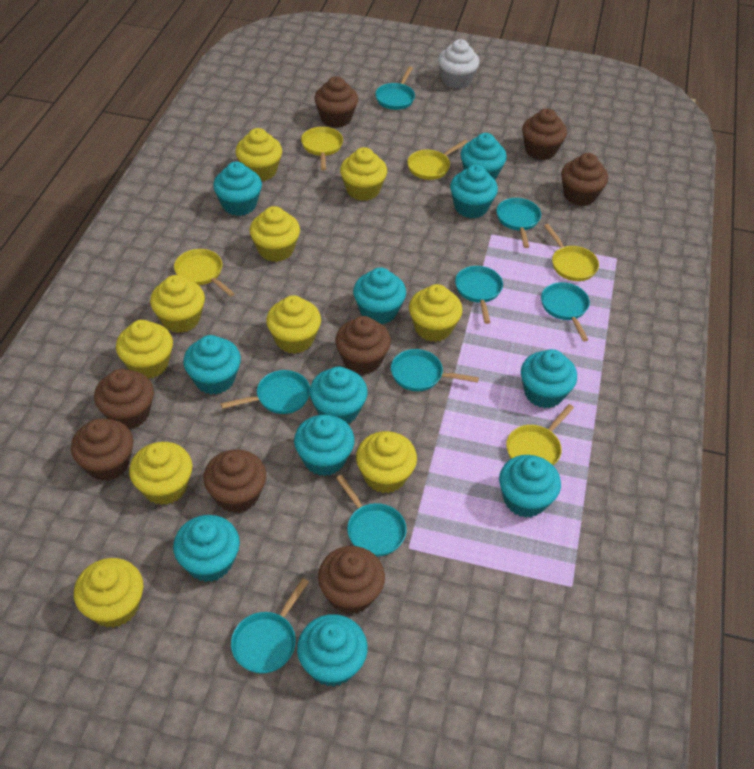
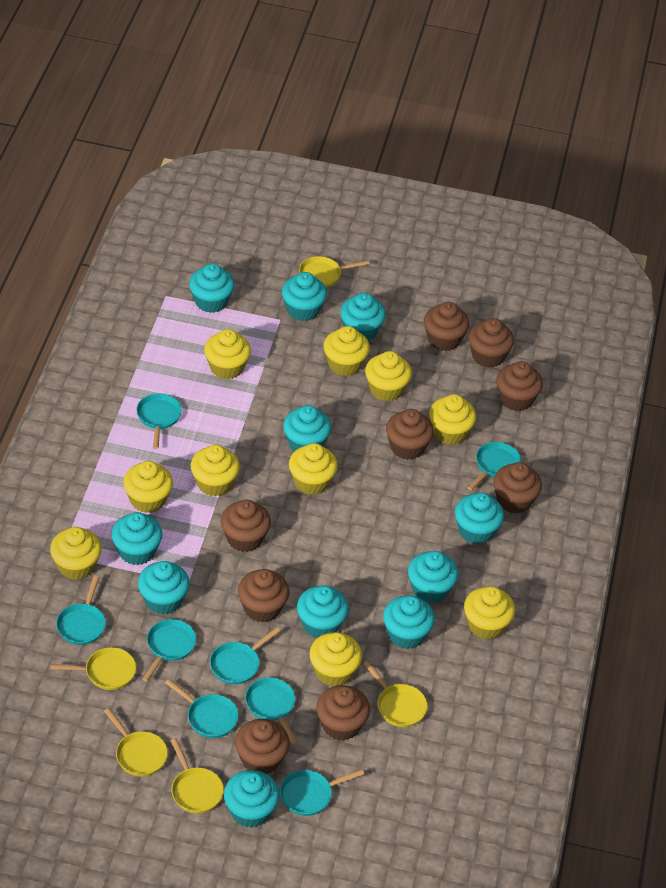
brown cupcake: 8 -> 9
white cupcake: 1 -> 0

